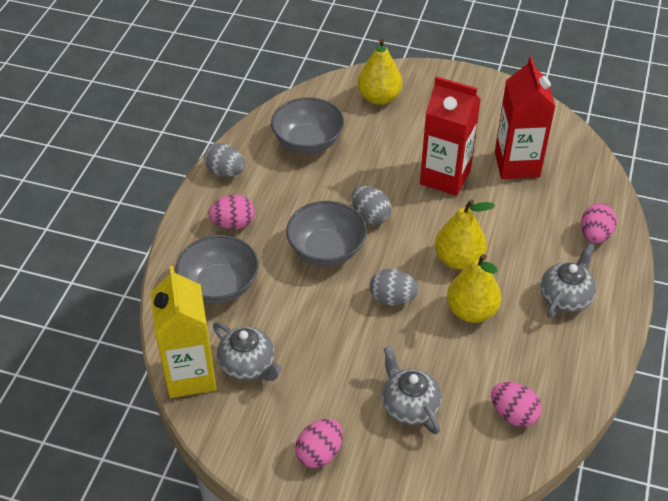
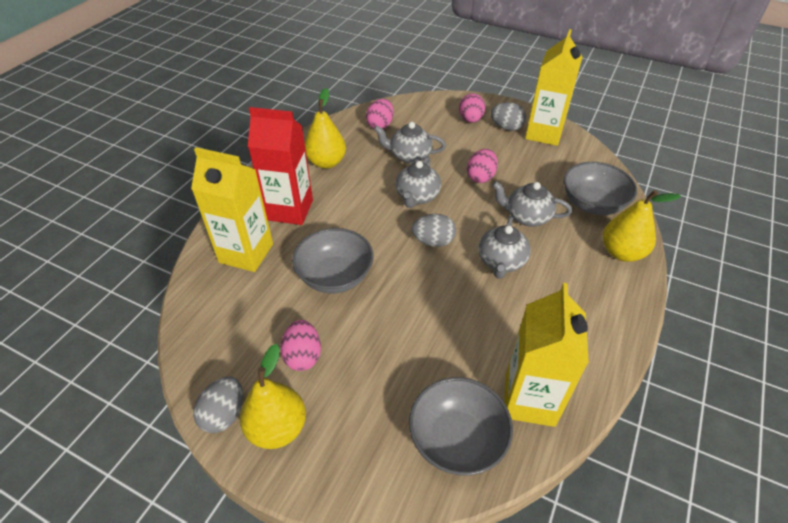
grey teapot: 3 -> 4
red carton: 2 -> 1
yellow carton: 1 -> 3

